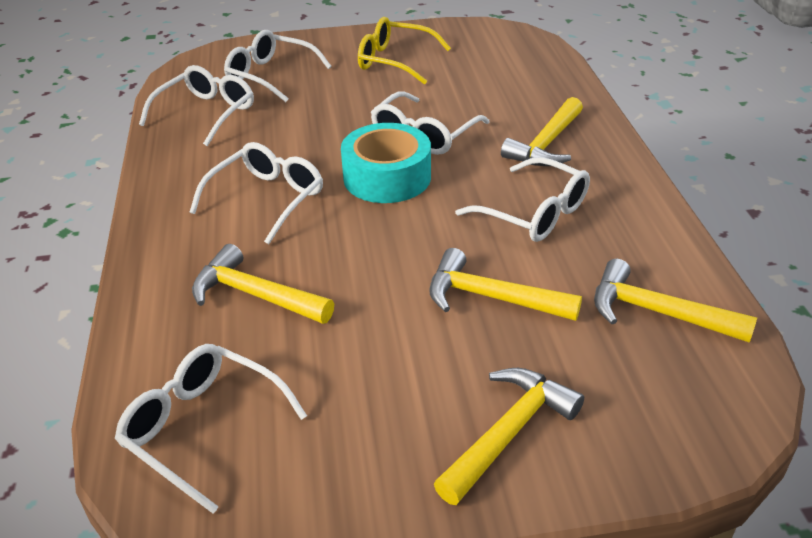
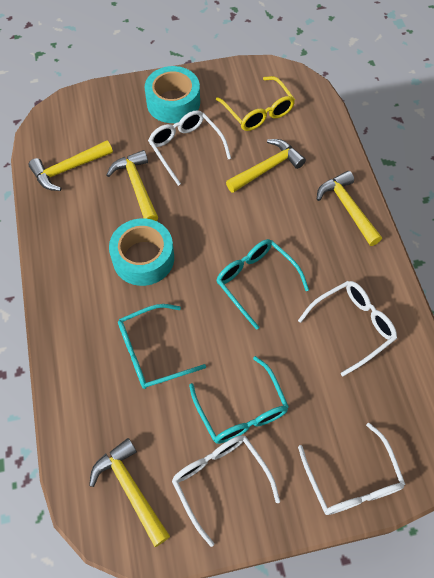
turquoise glasses: 0 -> 3
turquoise tape: 1 -> 2
white glasses: 6 -> 4

